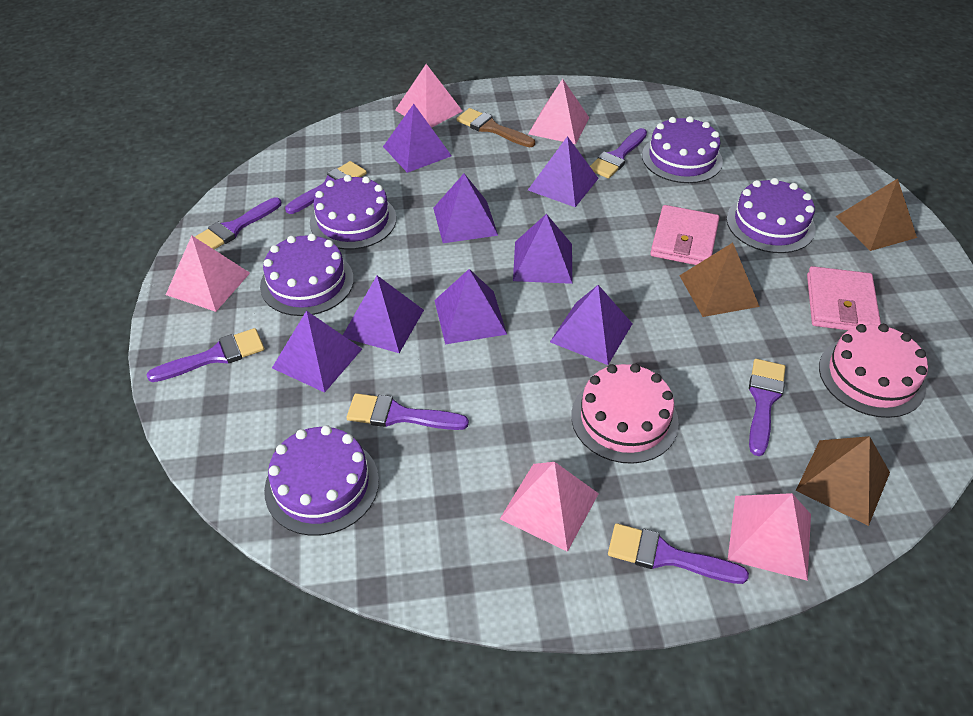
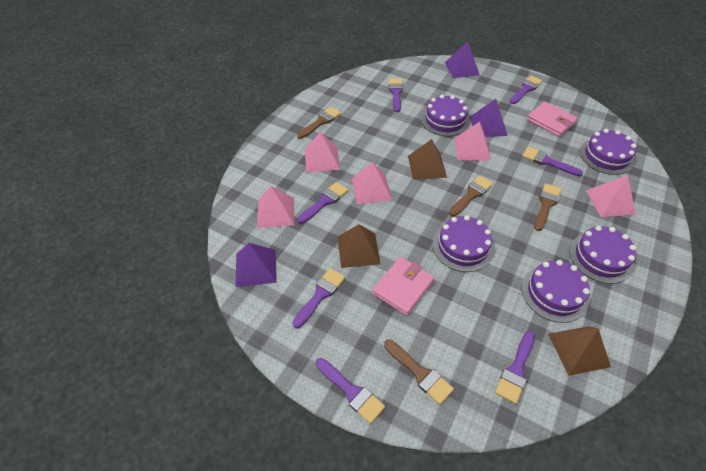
brown brush: 1 -> 4
pink cake: 2 -> 0
purple pyramid: 8 -> 3

